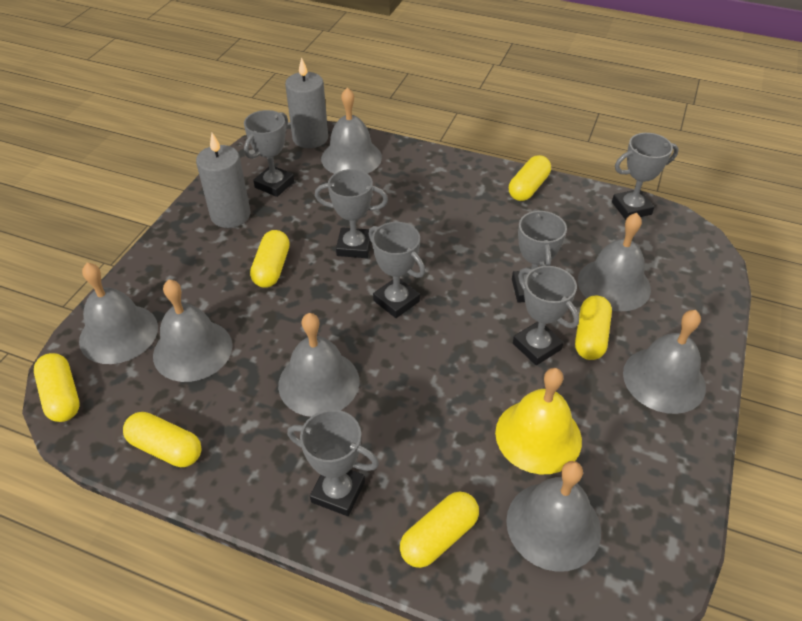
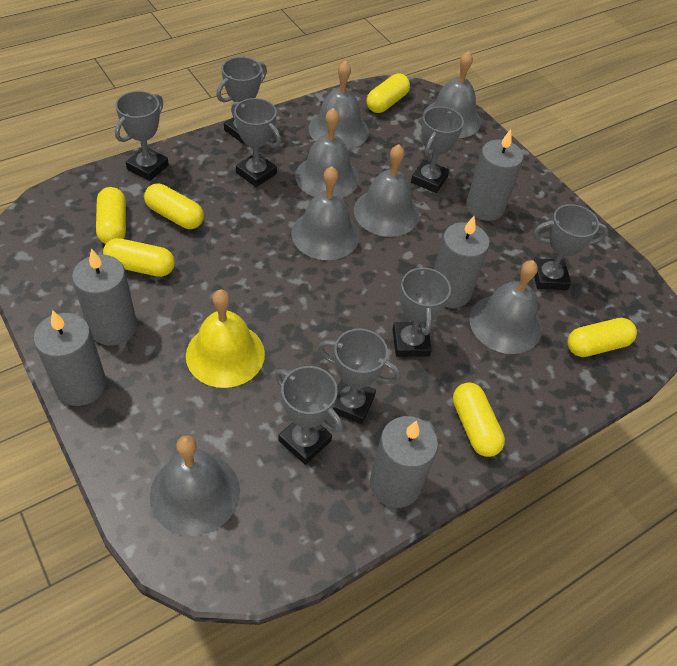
grey candle: 2 -> 5
grey trophy: 7 -> 8

